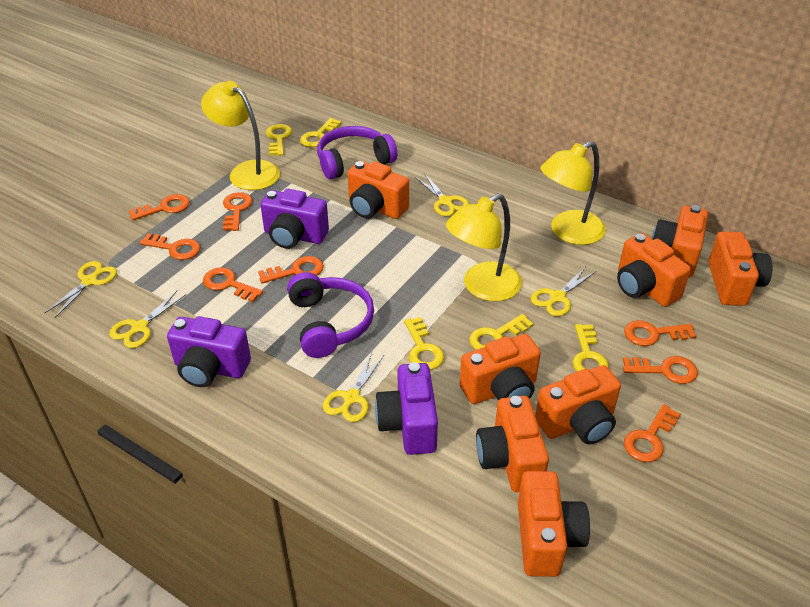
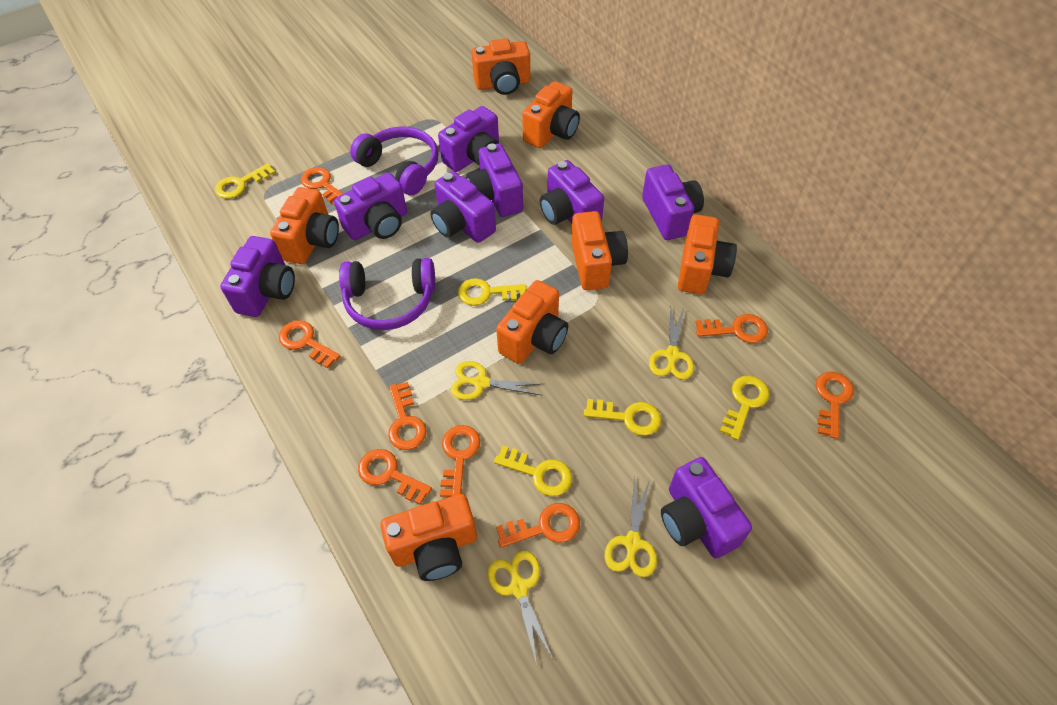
orange camera: 8 -> 7
purple camera: 3 -> 8
yellow lamp: 3 -> 0
yellow scissors: 5 -> 4

